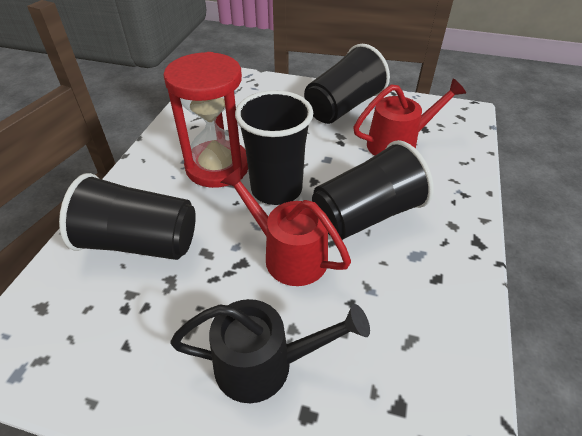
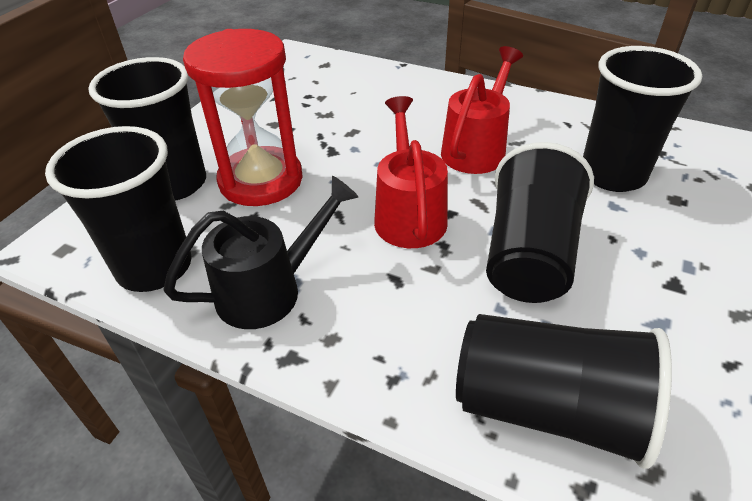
black cup: 4 -> 5

